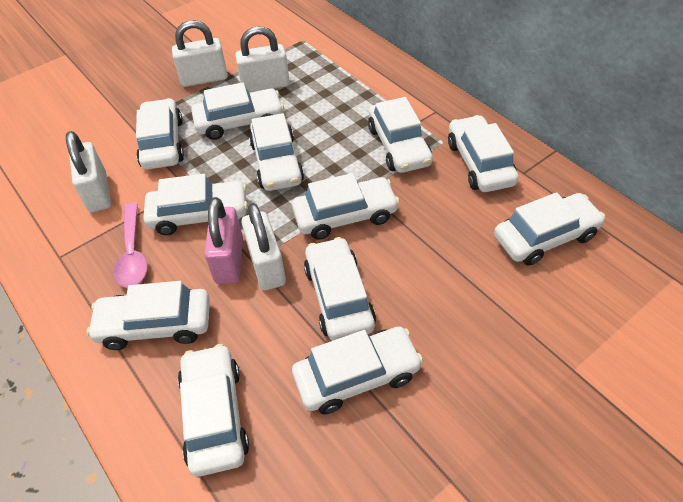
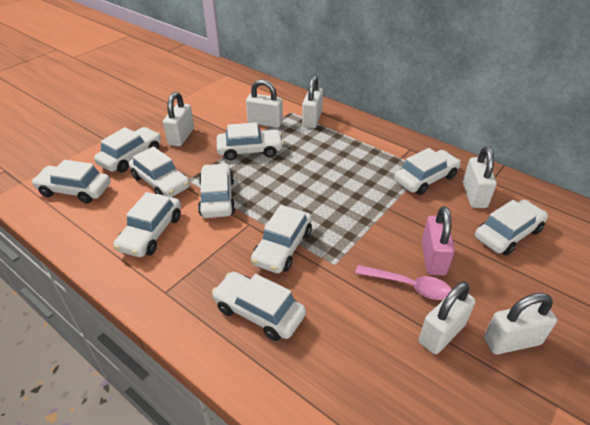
white car: 12 -> 10
white padlock: 4 -> 6

